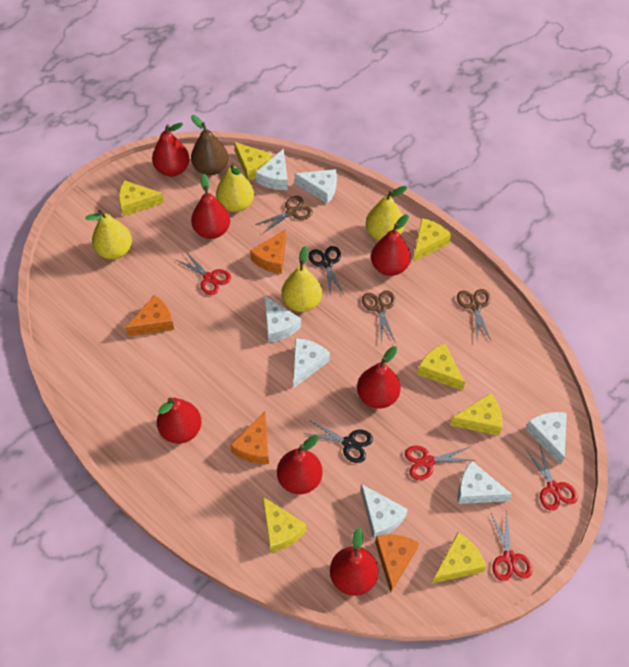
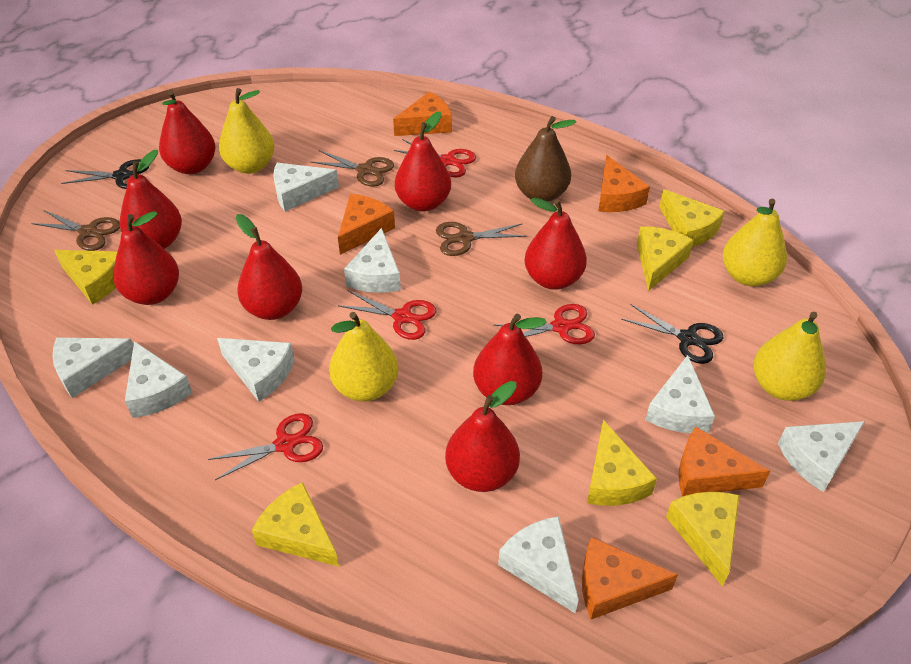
orange cheese: 4 -> 5
red pear: 7 -> 8
white cheese: 7 -> 8
yellow cheese: 7 -> 6

